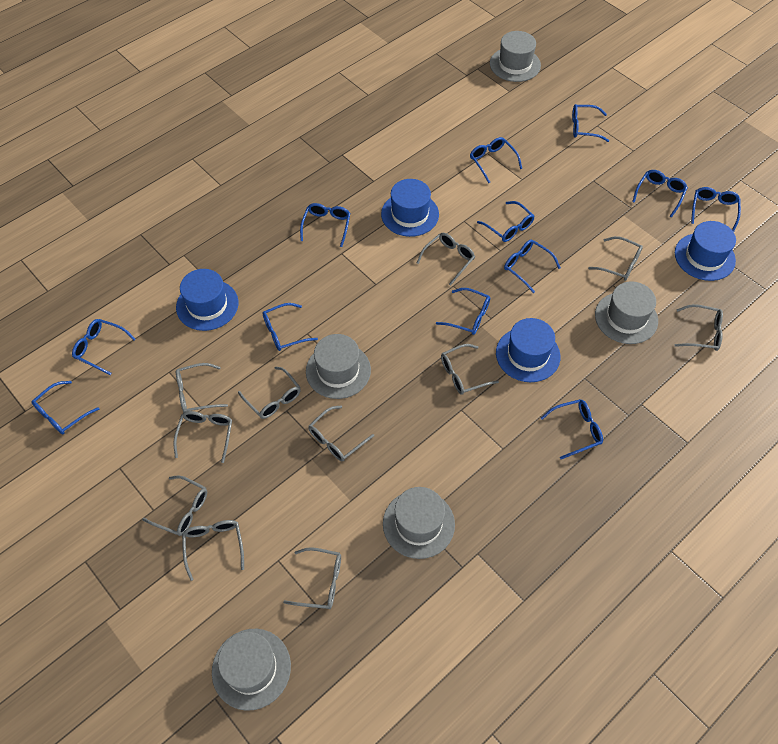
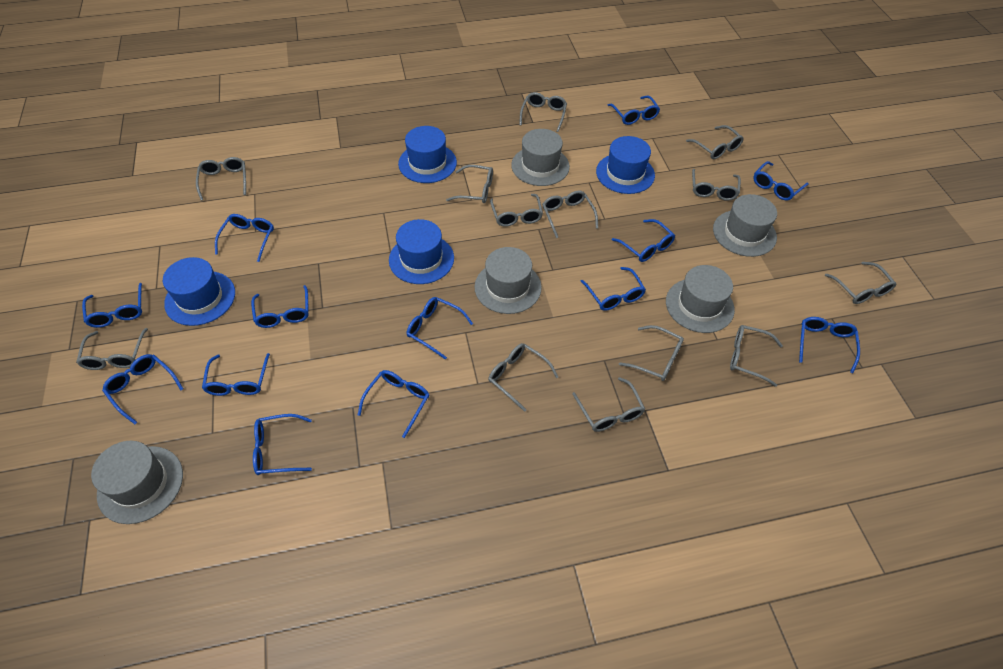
blue glasses: 12 -> 13
grey glasses: 11 -> 13

